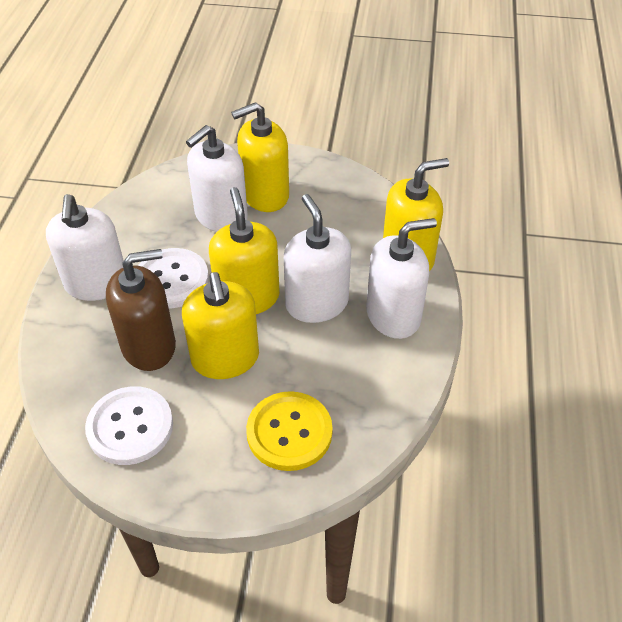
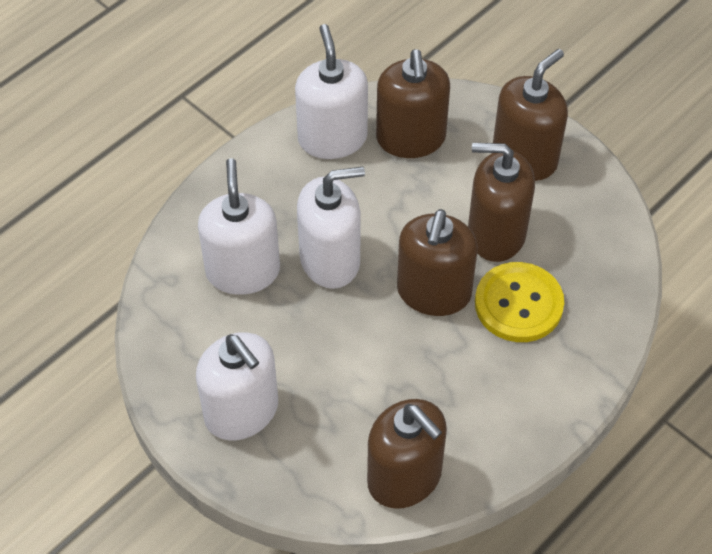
brown soap dispenser: 1 -> 5
white button: 2 -> 0
yellow soap dispenser: 4 -> 0

